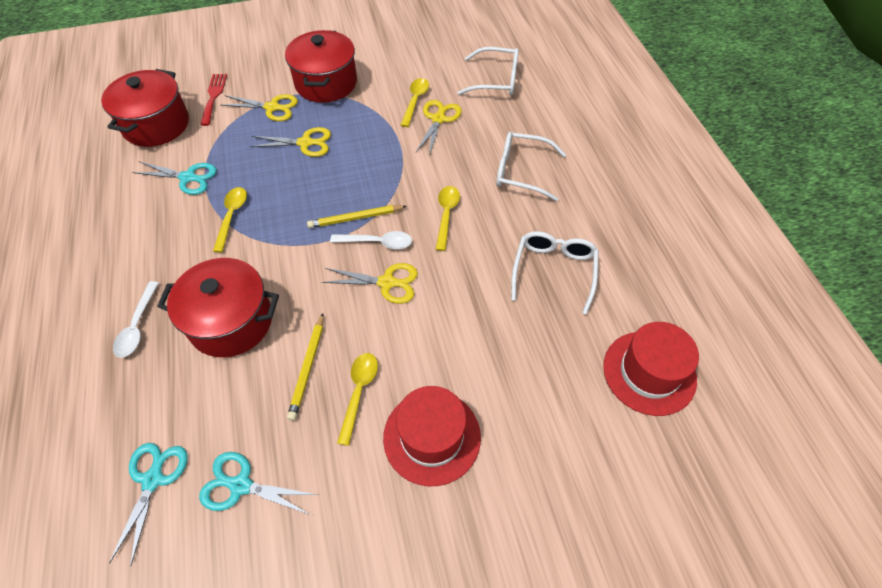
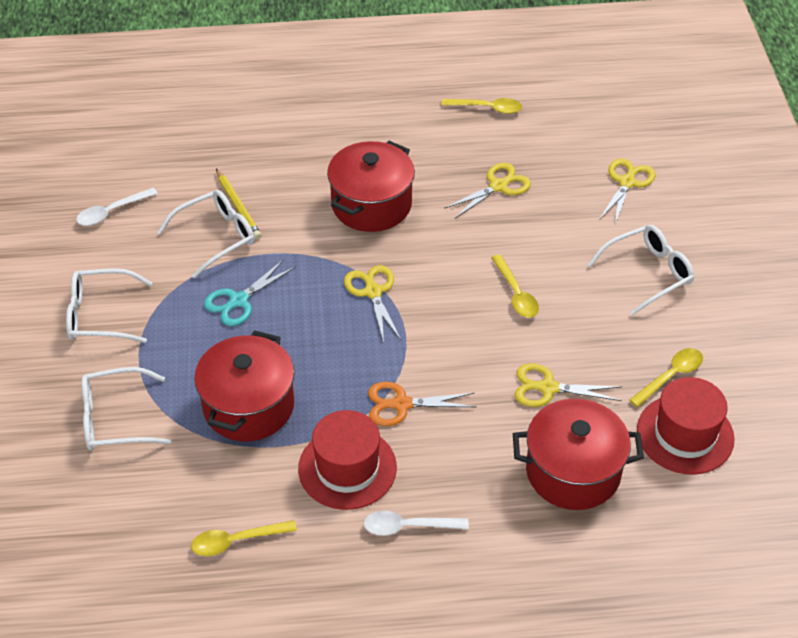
orange scissors: 0 -> 1
red fork: 1 -> 0
turquoise scissors: 3 -> 1
white glasses: 3 -> 4
yellow pencil: 2 -> 1

